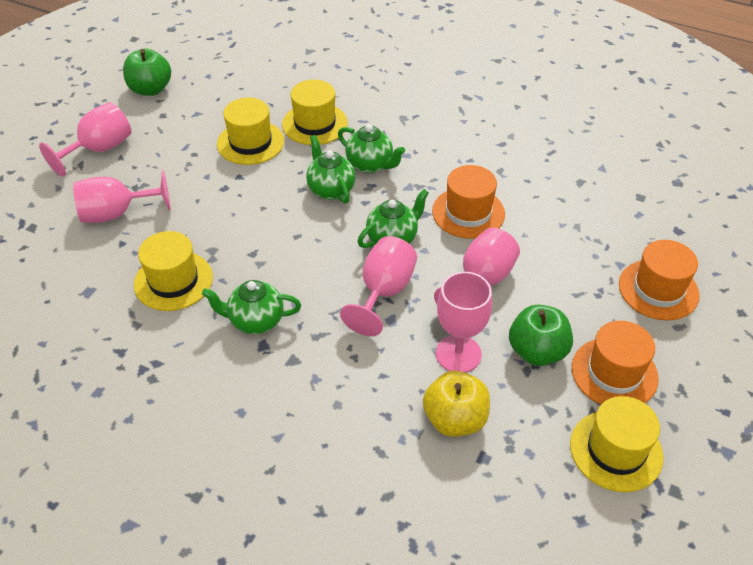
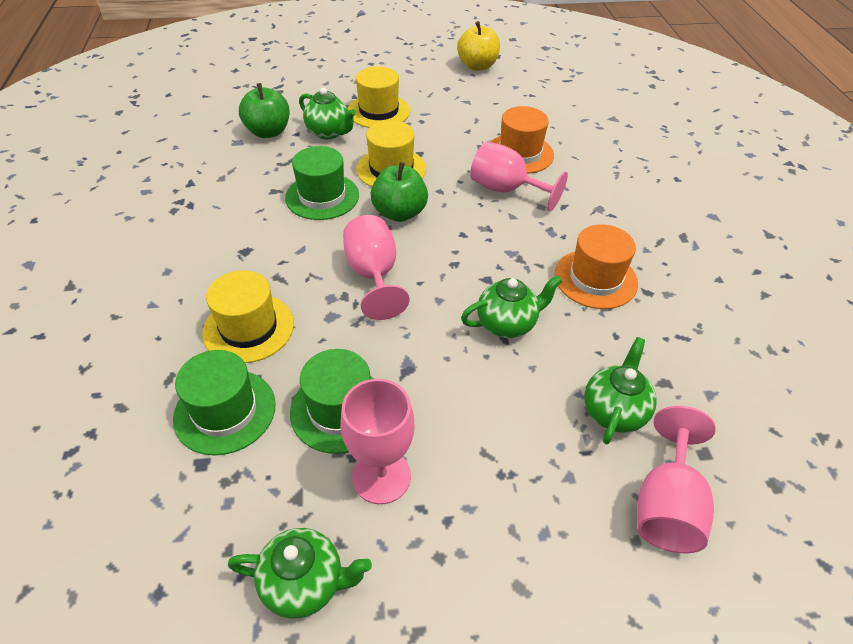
green hat: 0 -> 3
orange hat: 3 -> 2
pink goblet: 5 -> 4
yellow hat: 4 -> 3

